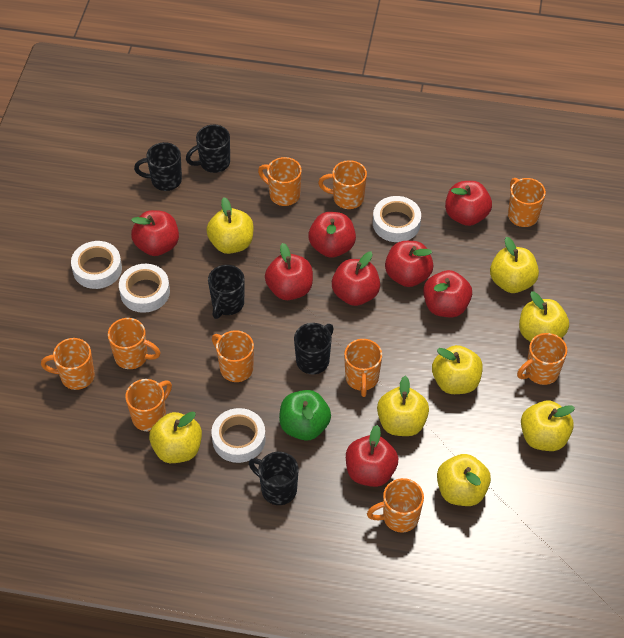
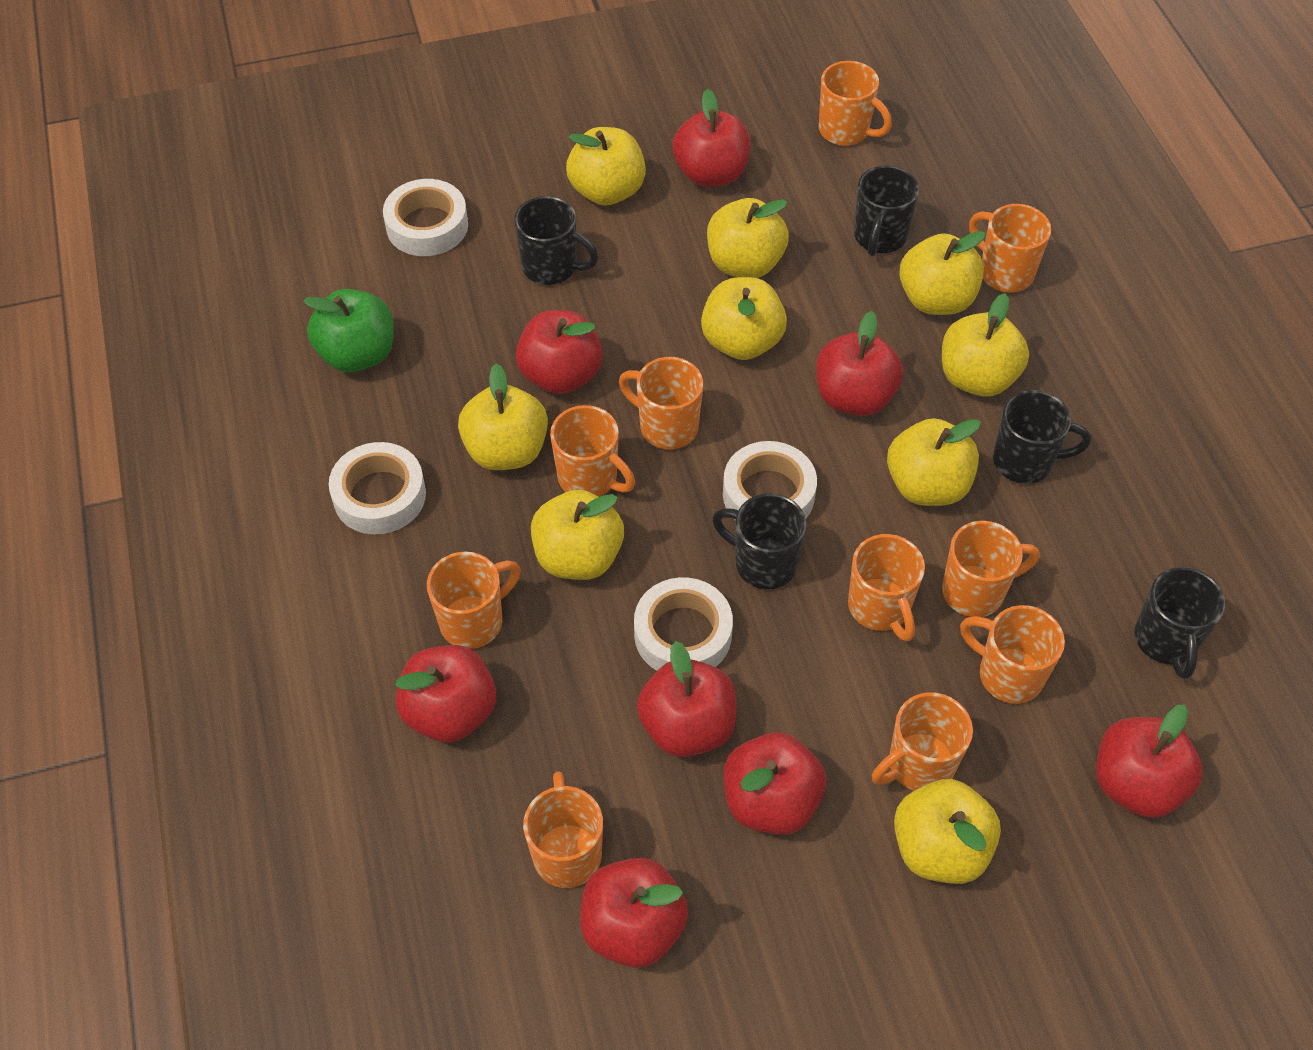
yellow apple: 8 -> 9

